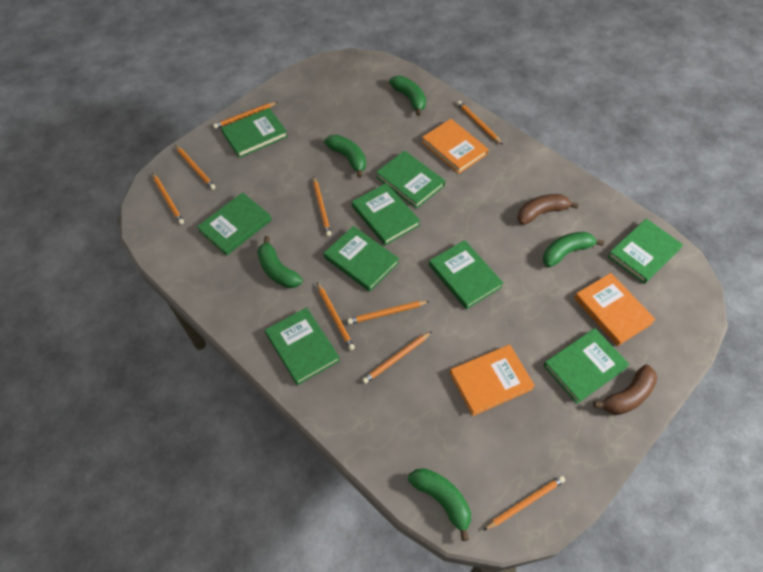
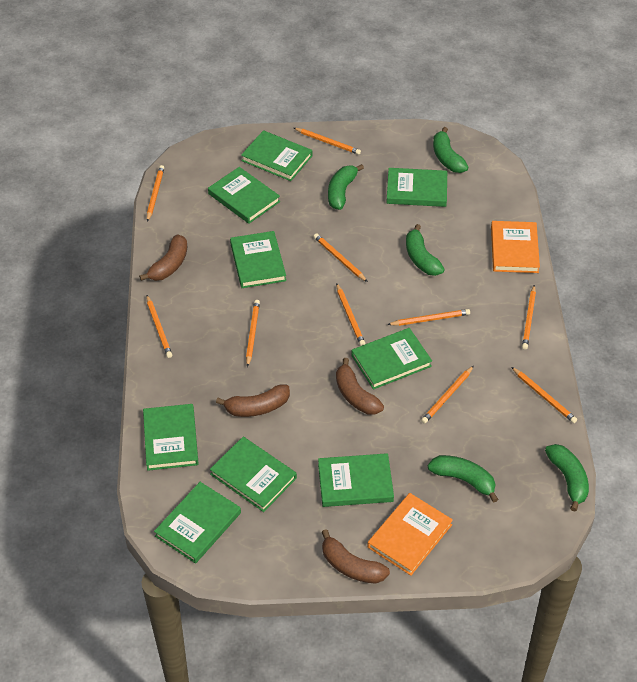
brown banana: 2 -> 4
orange book: 3 -> 2
orange pencil: 9 -> 10

